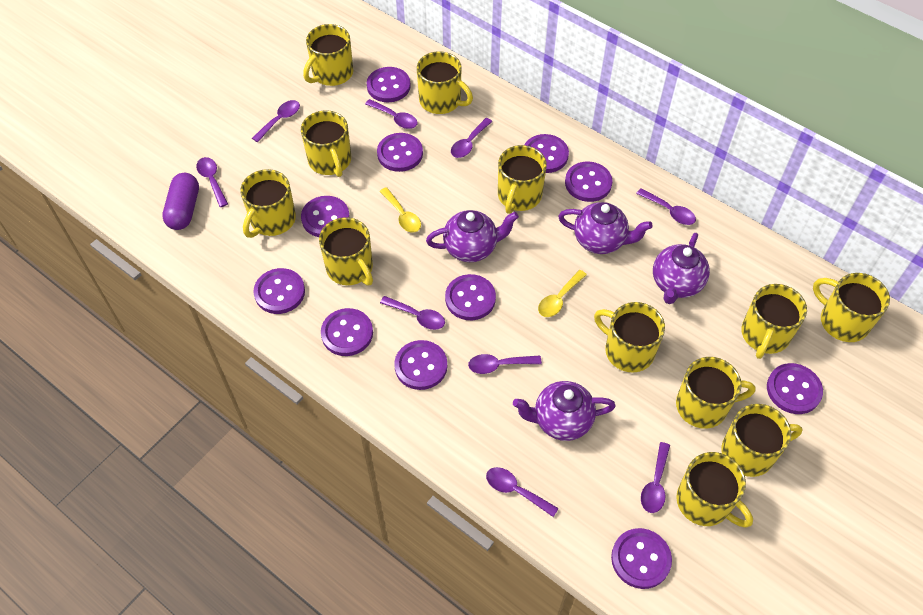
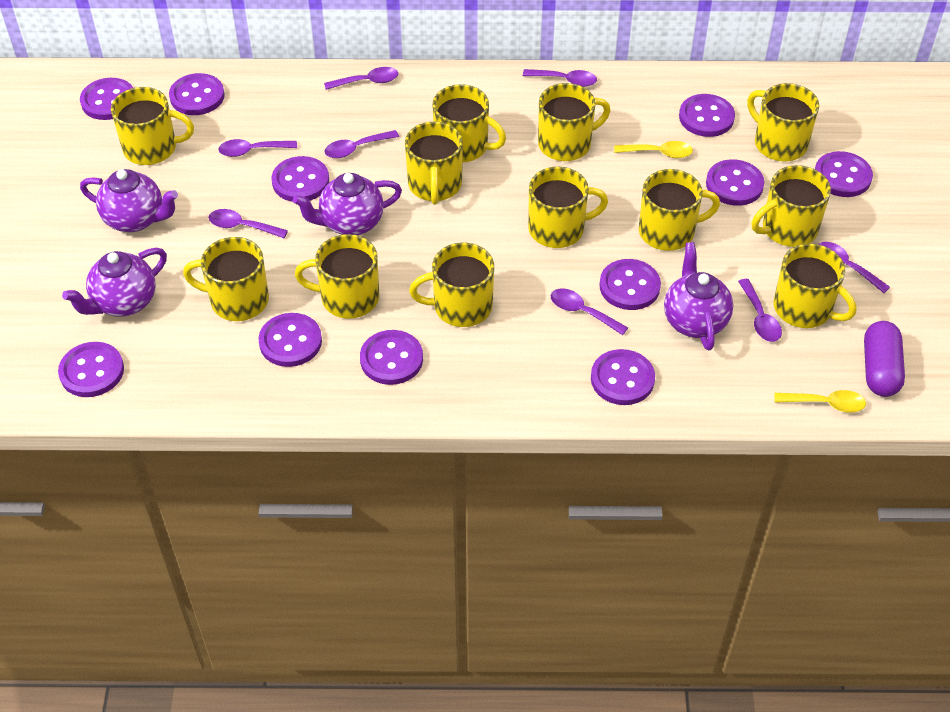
purple spoon: 9 -> 8

